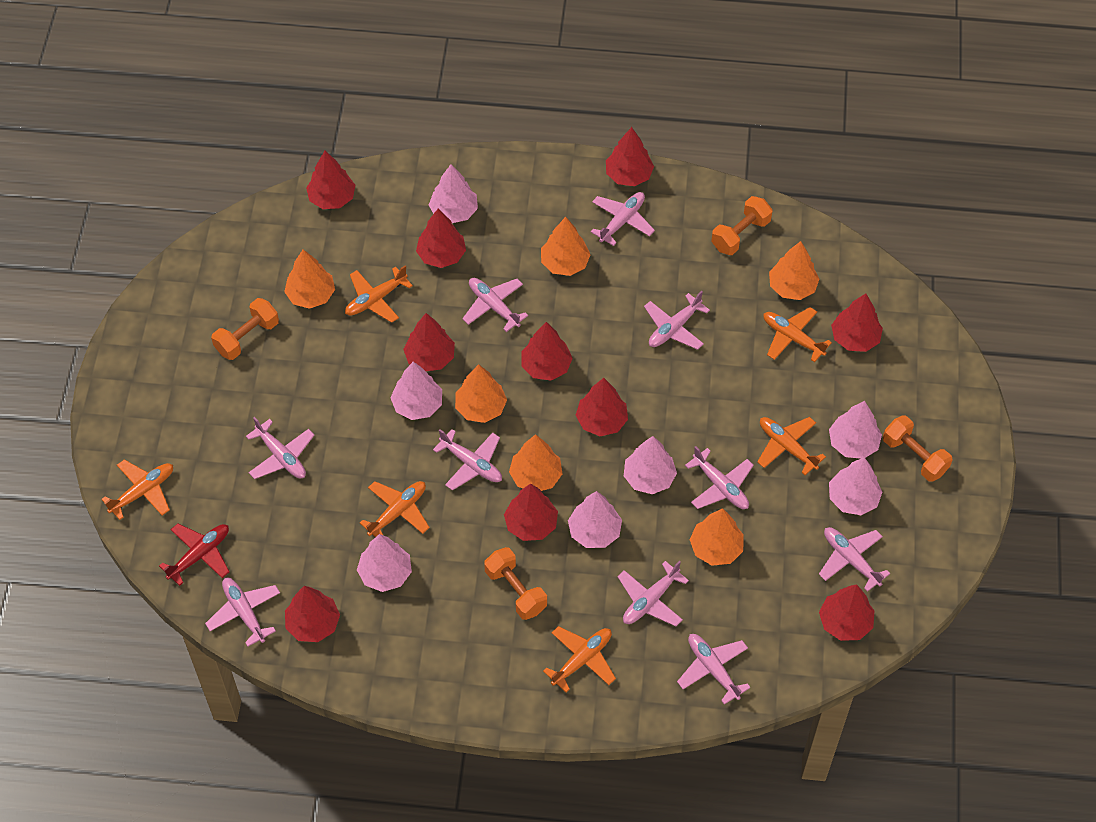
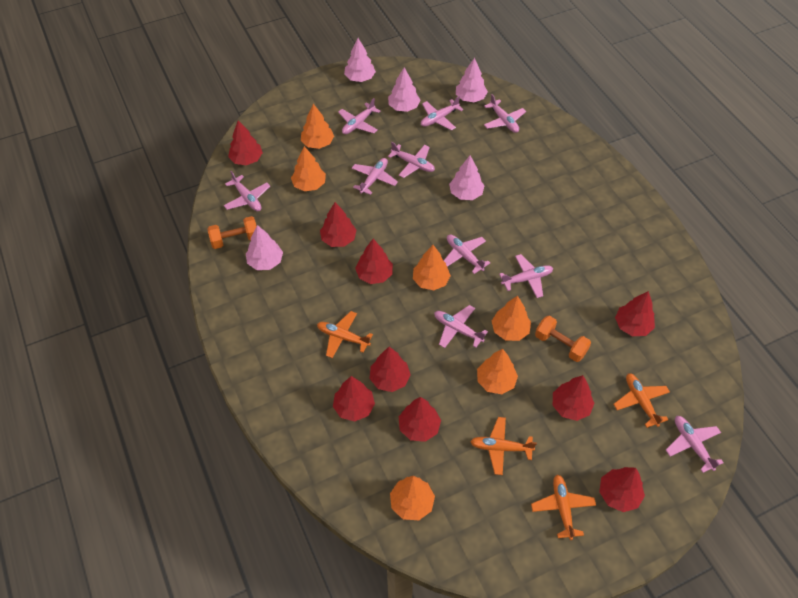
orange dumbbell: 4 -> 2
orange plane: 6 -> 4
pink tree: 7 -> 5
red plane: 1 -> 0
red tree: 10 -> 9

